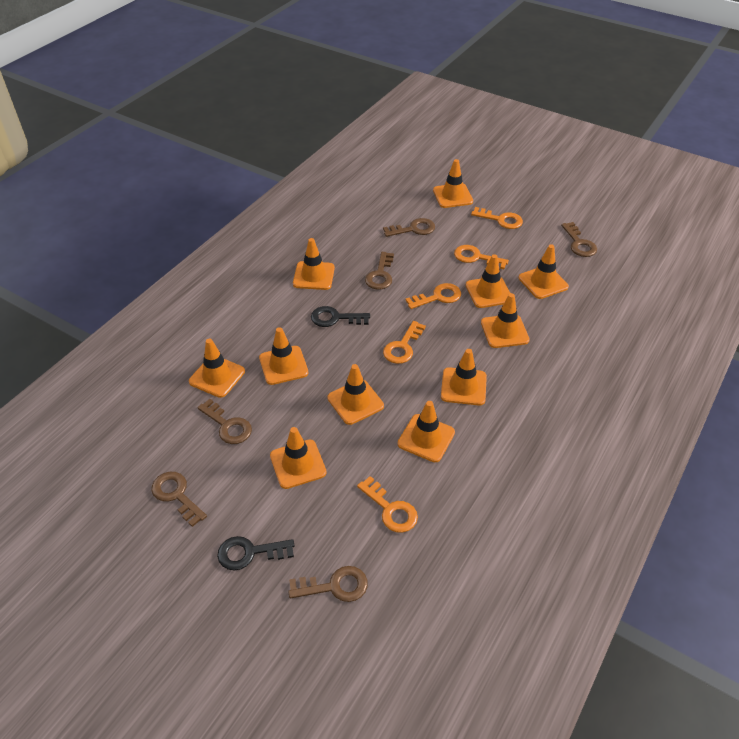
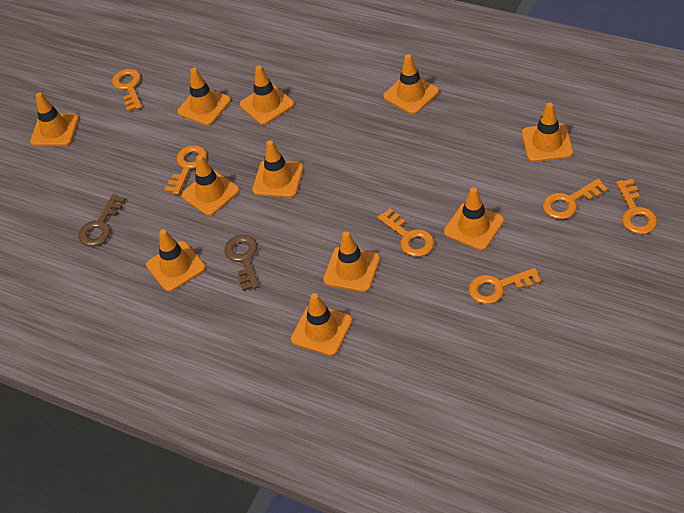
black key: 2 -> 0
brown key: 6 -> 2
orange key: 5 -> 6

